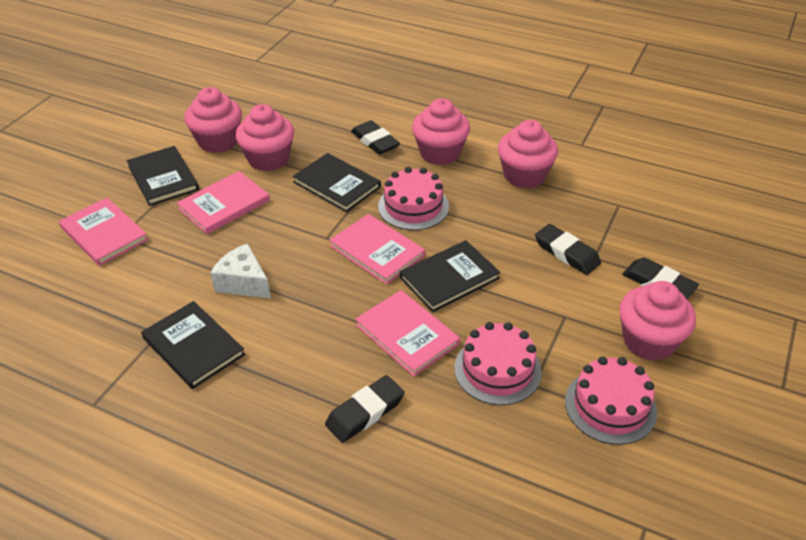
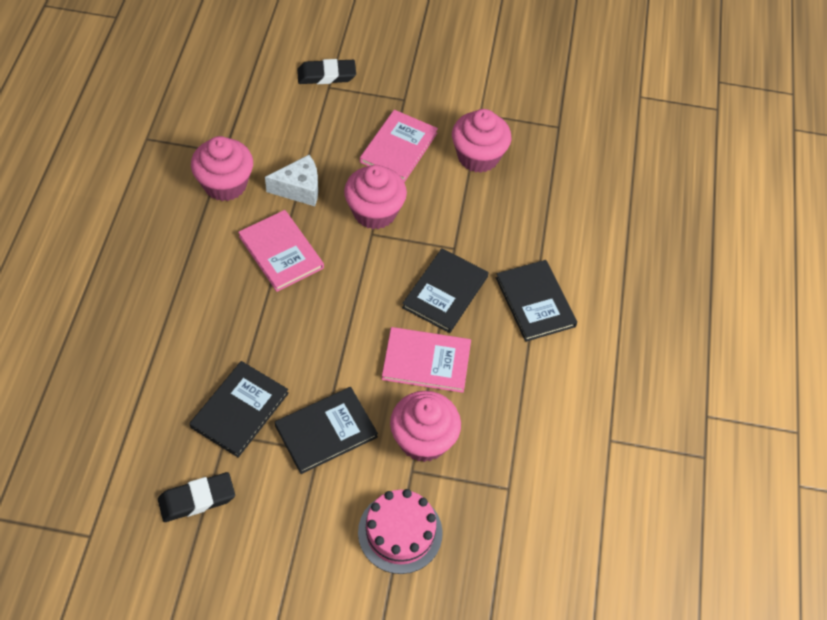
black eraser: 4 -> 2
pink book: 4 -> 3
pink cake: 3 -> 1
pink cupcake: 5 -> 4

